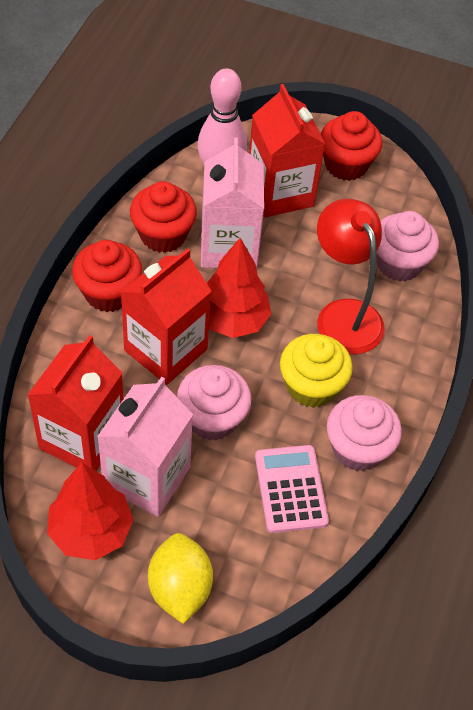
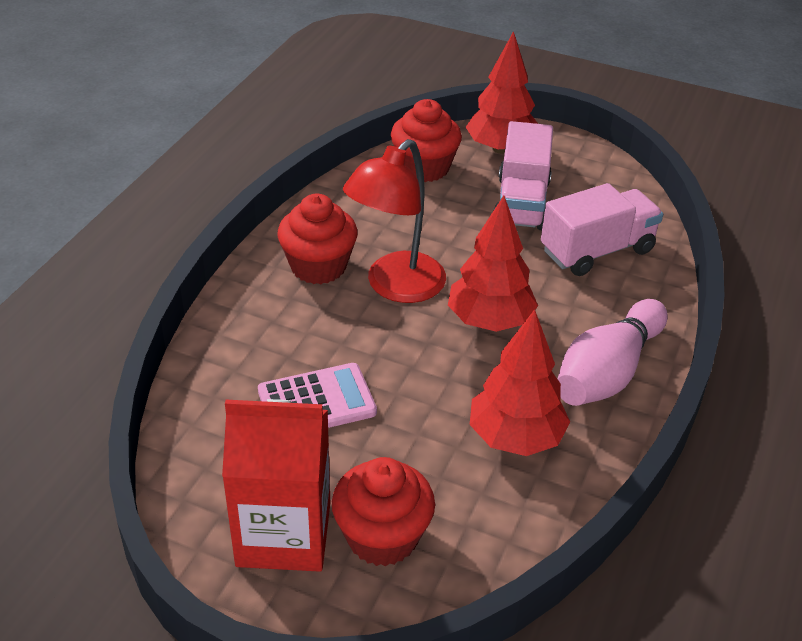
pink carton: 2 -> 0
pink cupcake: 3 -> 0
pink truck: 0 -> 2
red carton: 3 -> 1
red tree: 2 -> 3
yellow cupcake: 1 -> 0
yellow lemon: 1 -> 0

